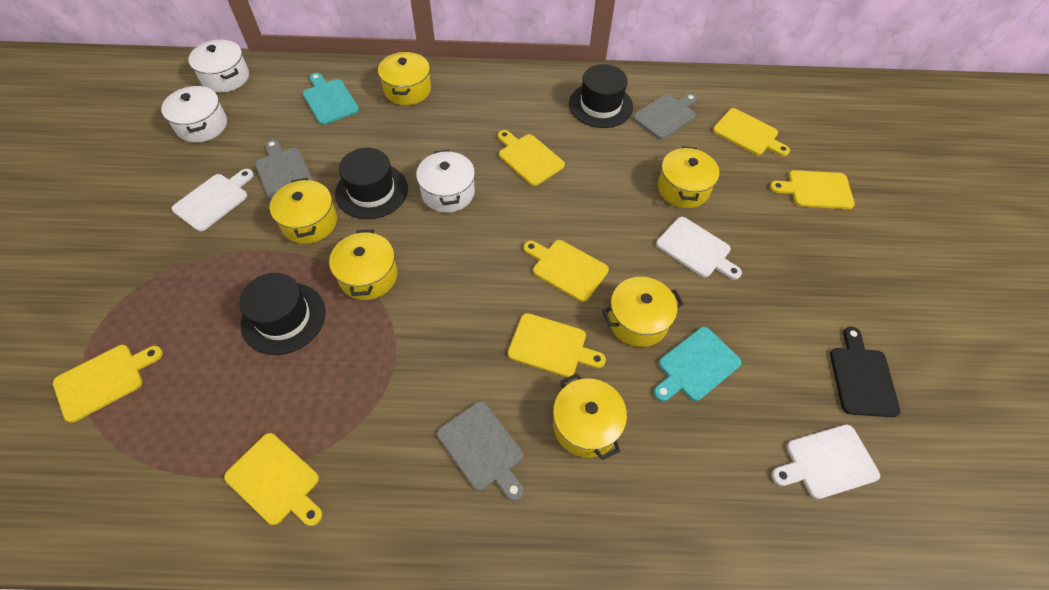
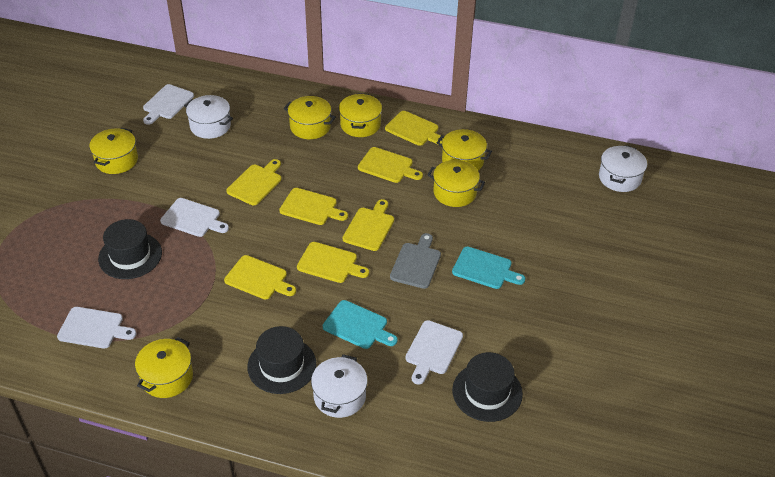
black cutting board: 1 -> 0
grey cutting board: 3 -> 1
white cutting board: 3 -> 4

